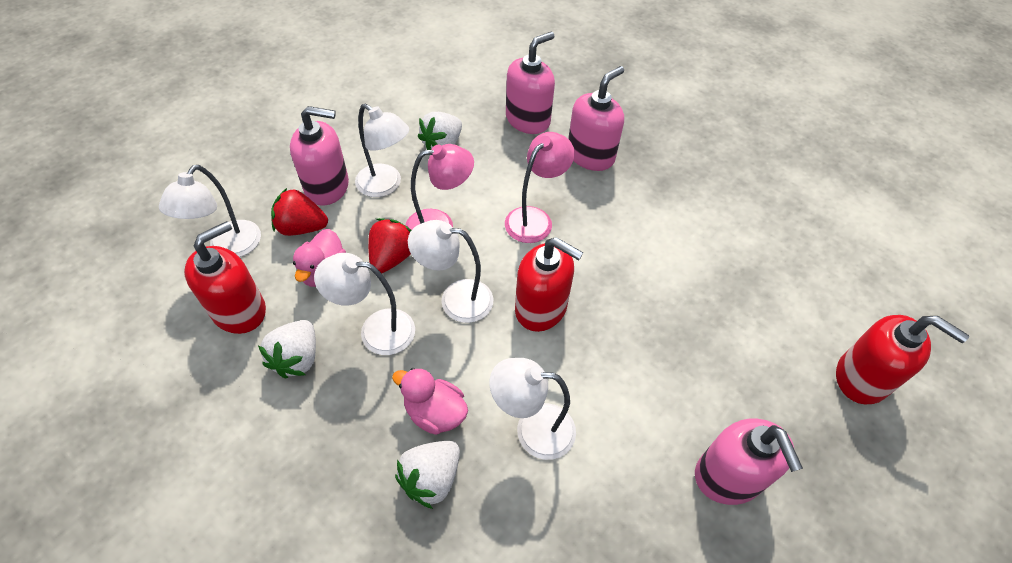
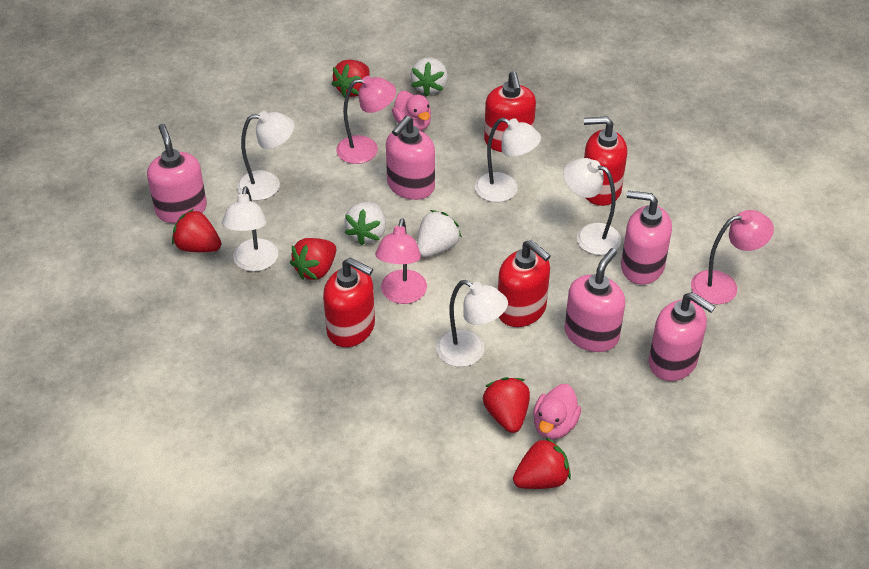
pink lamp: 2 -> 3
pink soap dispenser: 4 -> 5
red soap dispenser: 3 -> 4
red strawberry: 2 -> 5

